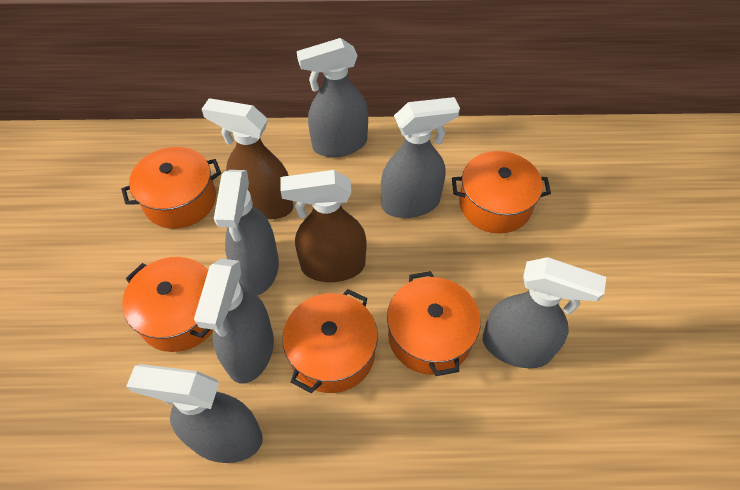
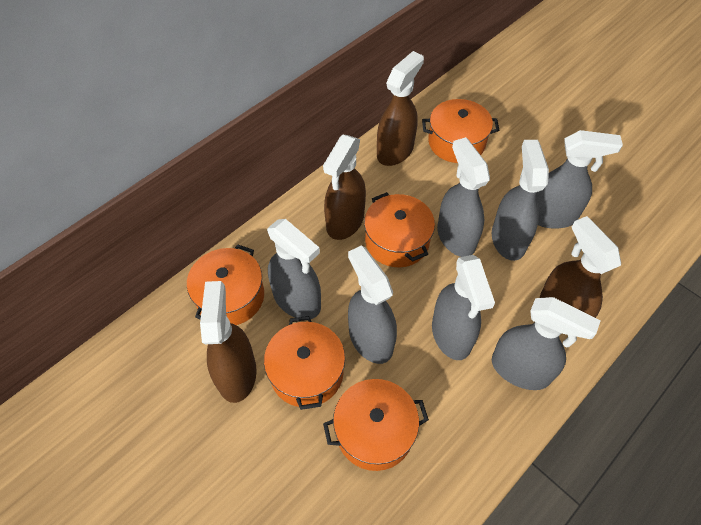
brown spray bottle: 2 -> 4
grey spray bottle: 6 -> 7

